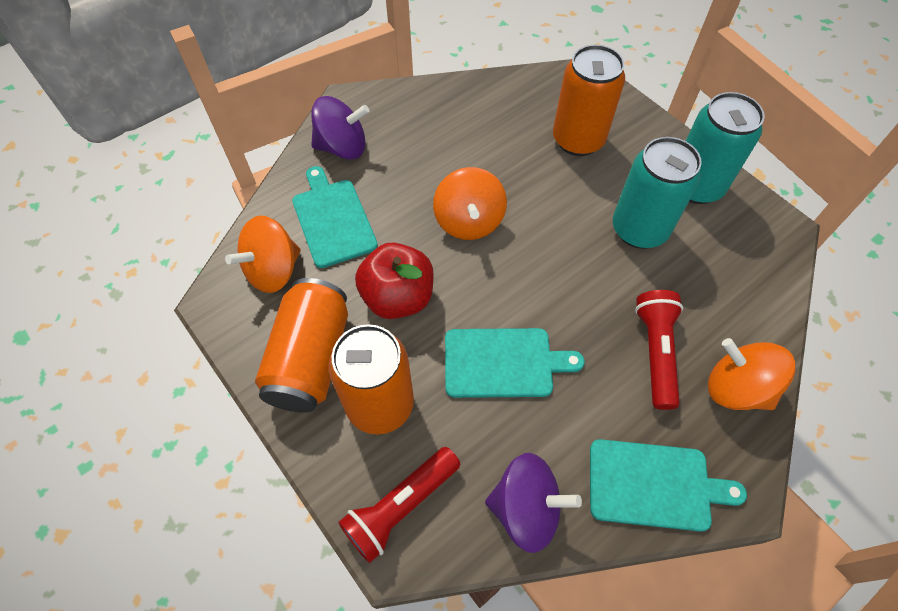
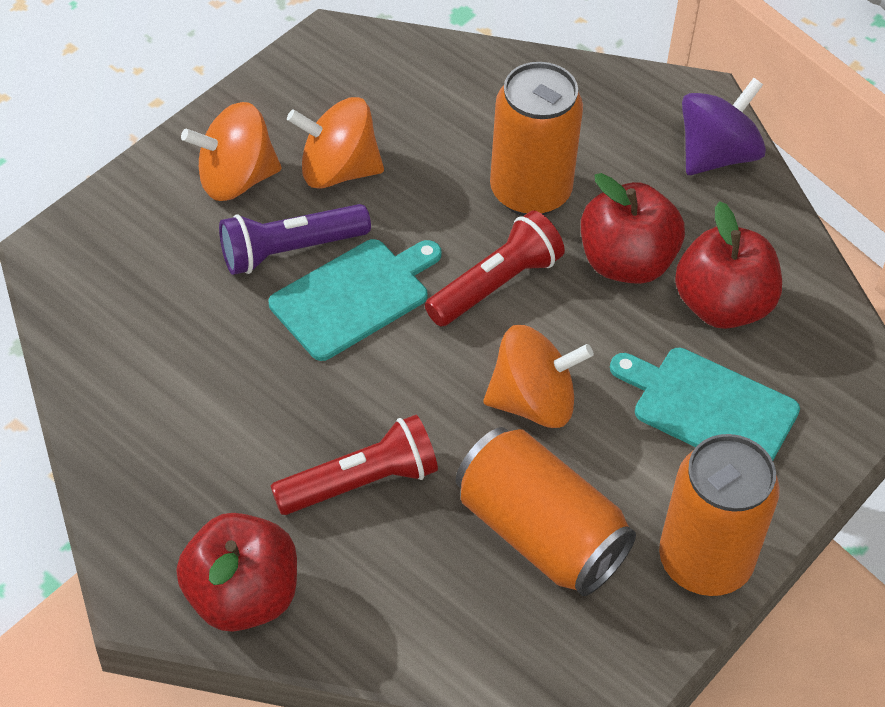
purple flashlight: 0 -> 1
purple spinning top: 2 -> 1
red apple: 1 -> 3
turquoise can: 2 -> 0
turquoise cutting board: 3 -> 2

